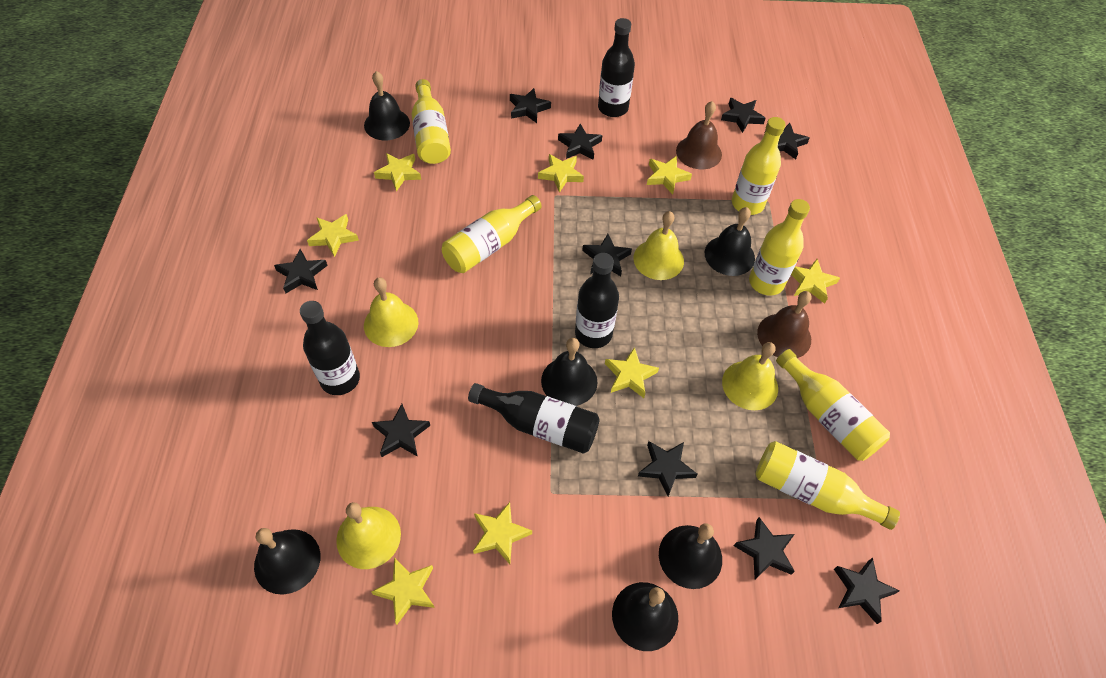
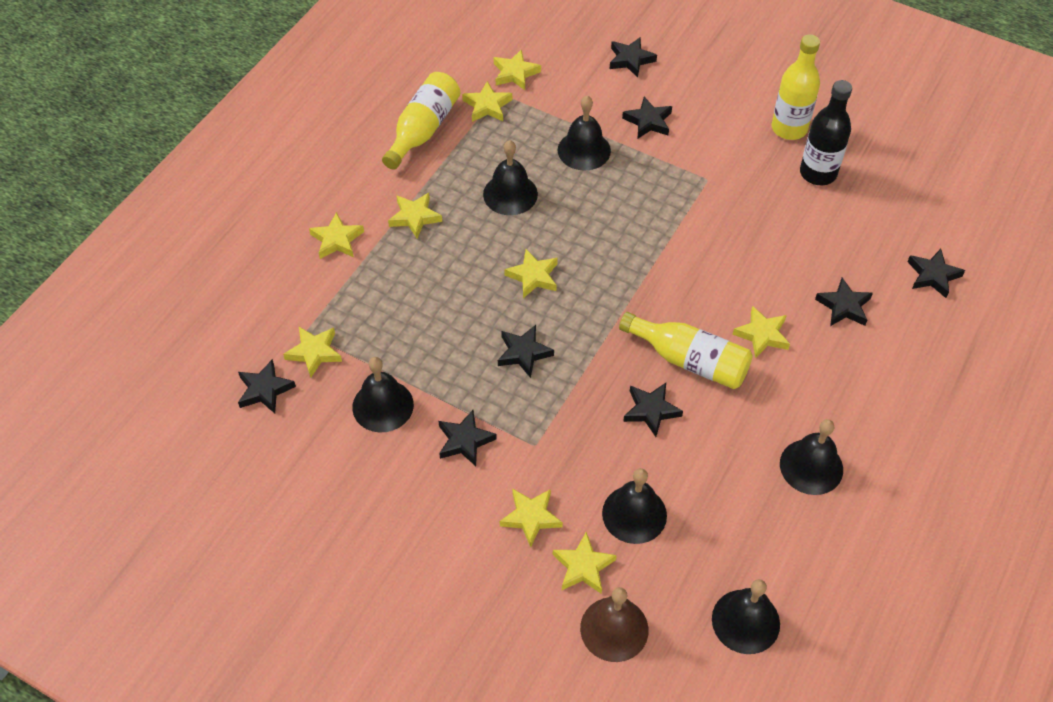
black bottle: 4 -> 1
black star: 10 -> 8
brown bell: 2 -> 1
yellow bell: 4 -> 0
yellow bottle: 6 -> 3
yellow star: 8 -> 9

